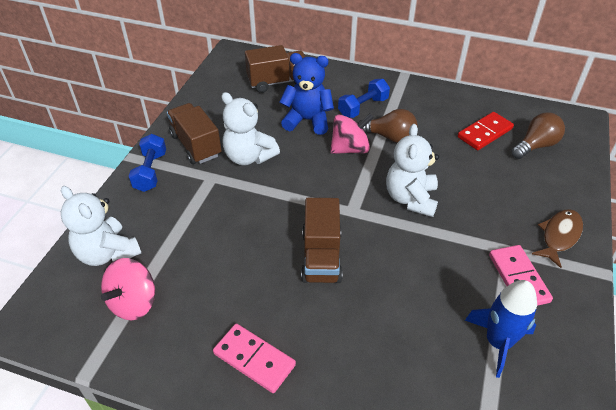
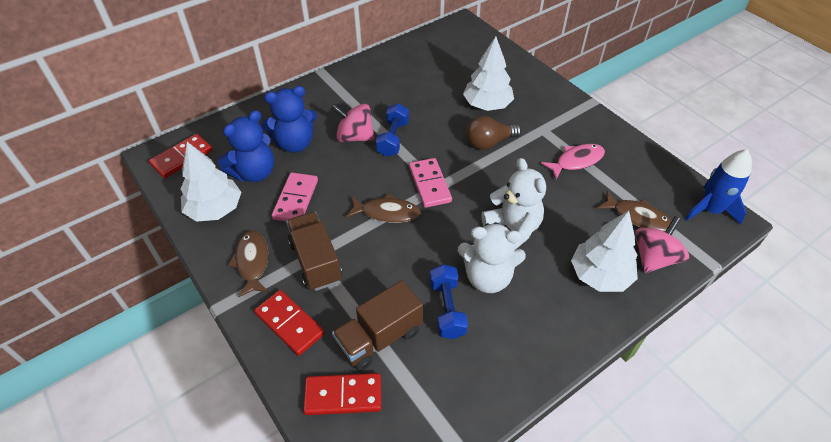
blue teddy bear: 1 -> 2
brown fish: 1 -> 3
brown light bulb: 2 -> 1
brown truck: 3 -> 2
pink fish: 0 -> 1
red domino: 1 -> 3
white teddy bear: 3 -> 2
white tree: 0 -> 3

